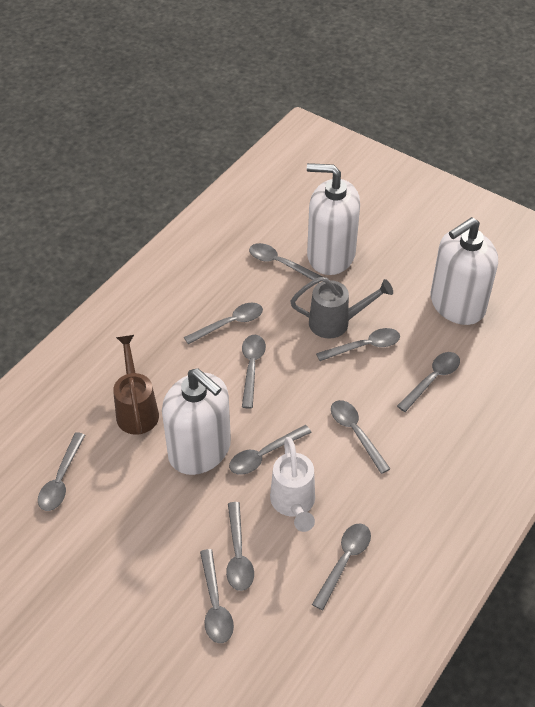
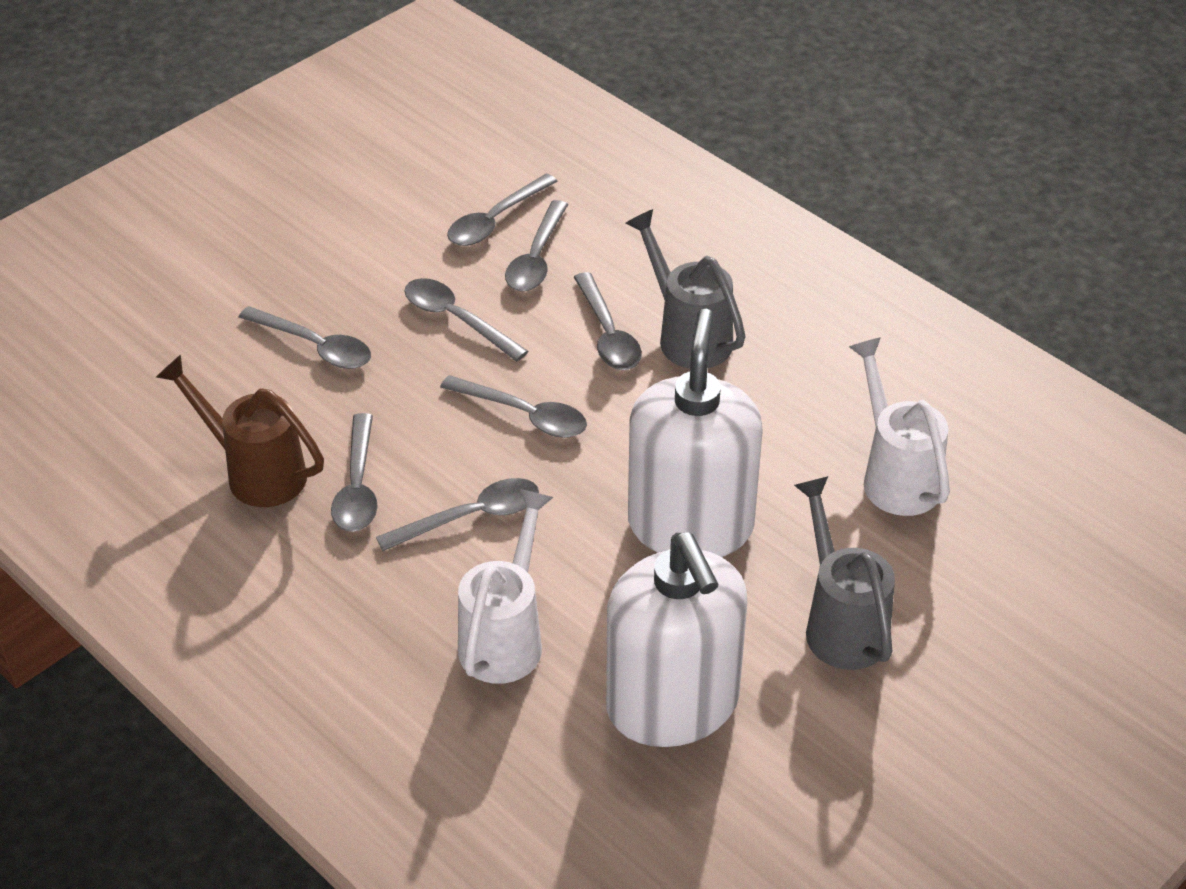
grey spoon: 11 -> 8
grey watering can: 1 -> 2
white soap dispenser: 3 -> 2
white watering can: 1 -> 2

